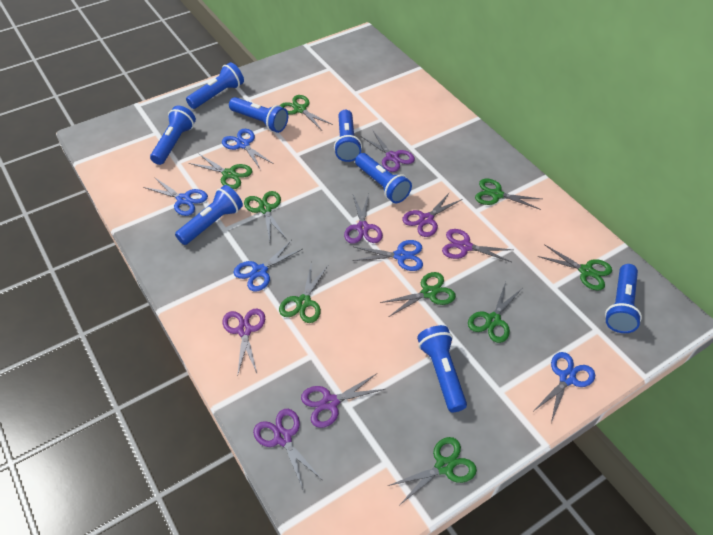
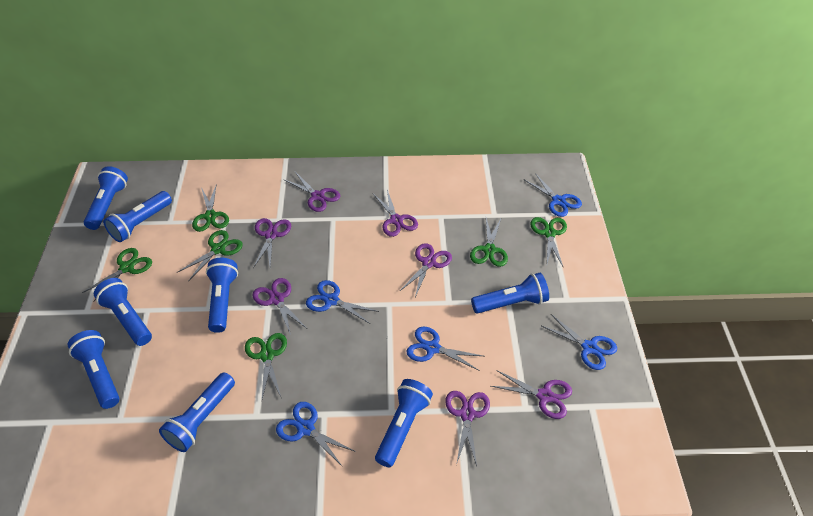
green scissors: 9 -> 6

